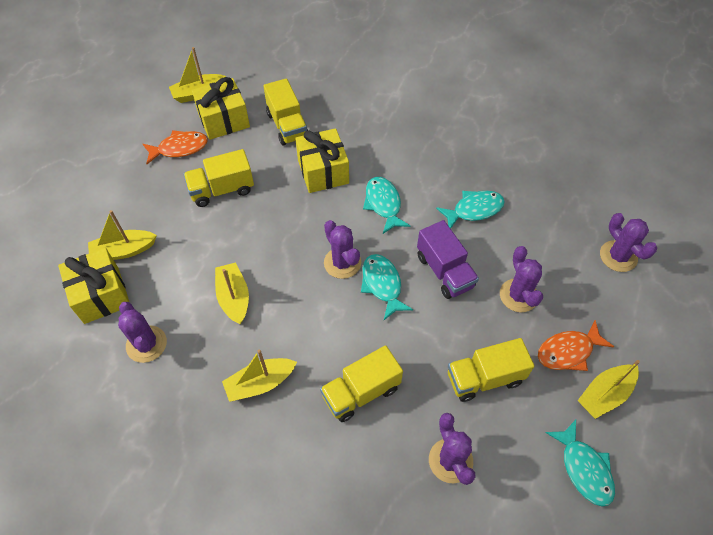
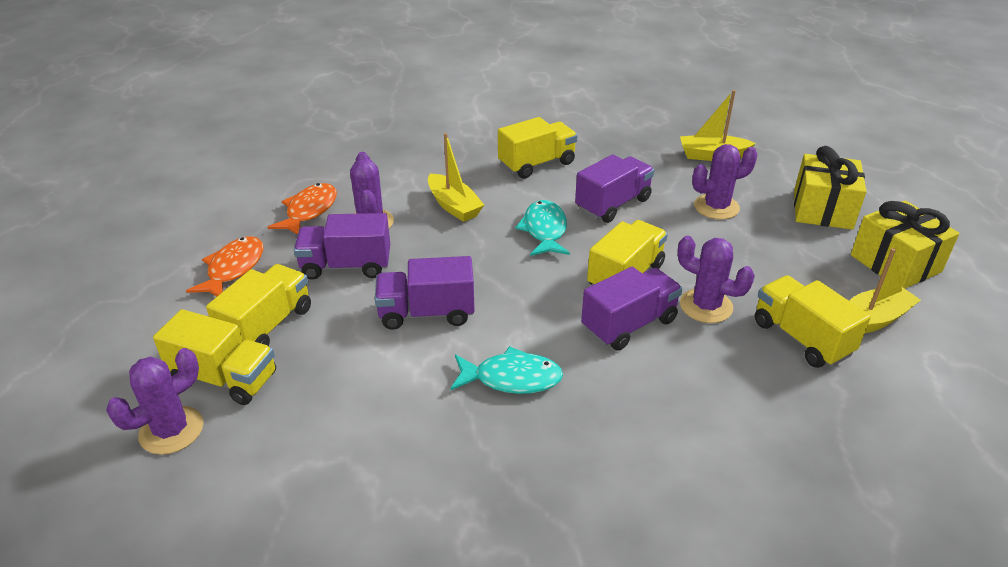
purple cactus: 5 -> 4
purple truck: 1 -> 4
turquoise fish: 4 -> 2
yellow boat: 5 -> 3
yellow gift: 3 -> 2
yellow truck: 4 -> 5

